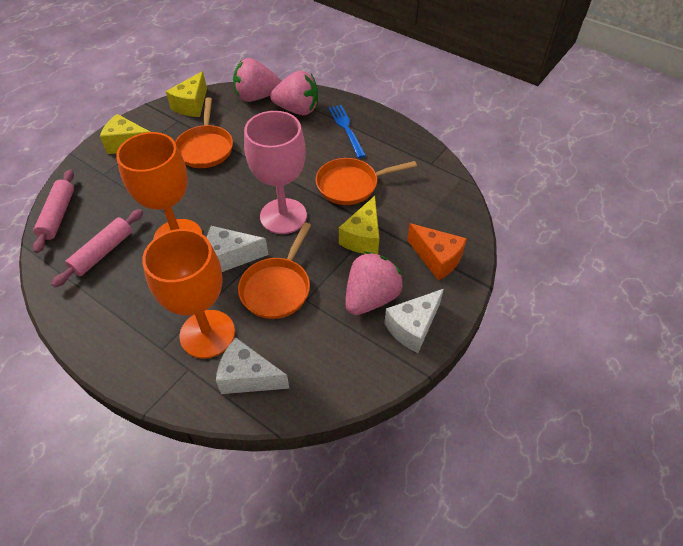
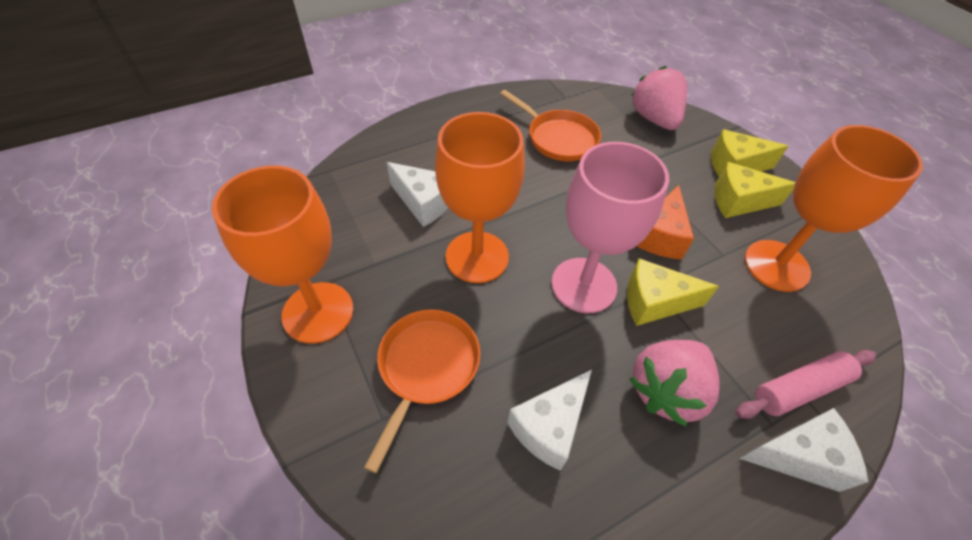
blue fork: 1 -> 0
orange goblet: 2 -> 3
orange pan: 3 -> 2
pink rolling pin: 2 -> 1
pink strawberry: 3 -> 2

